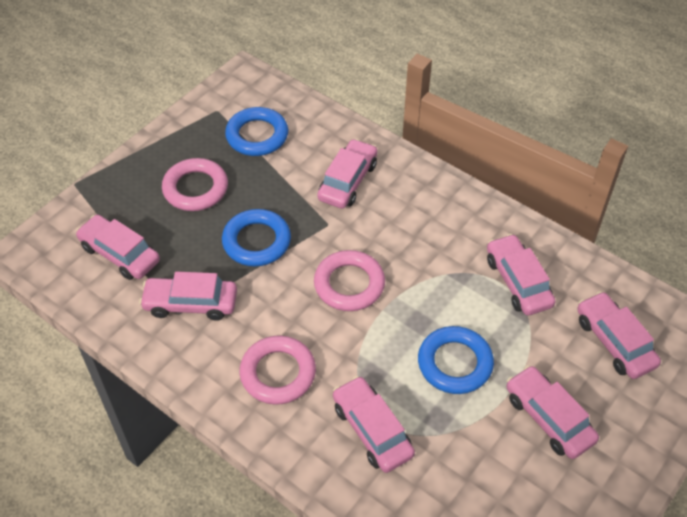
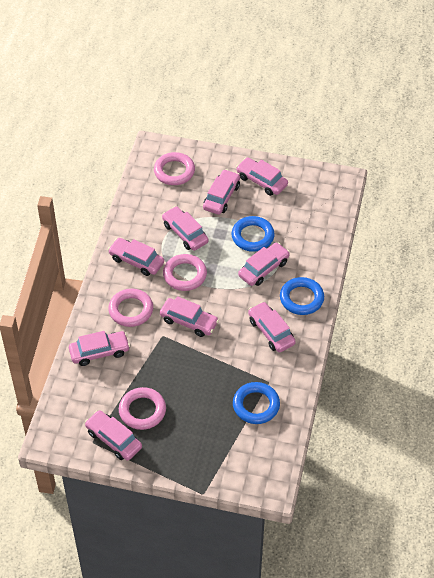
pink car: 7 -> 9
pink ring: 3 -> 4

